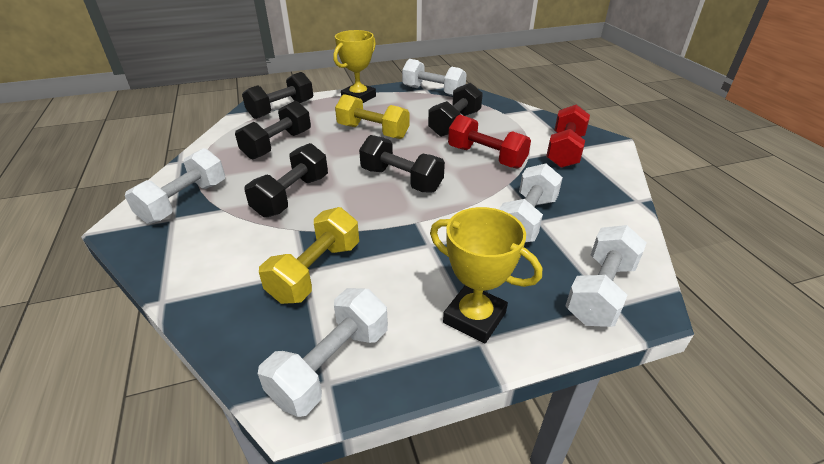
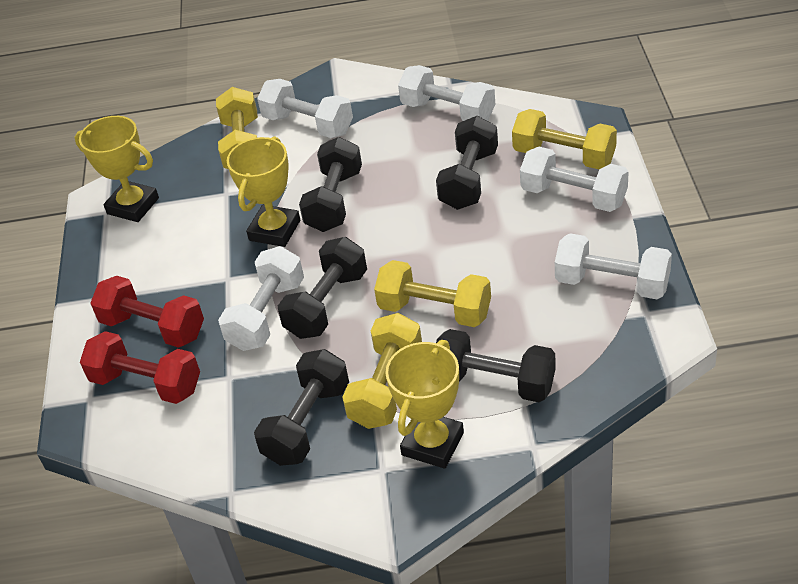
yellow dumbbell: 2 -> 4
yellow trophy: 2 -> 3

